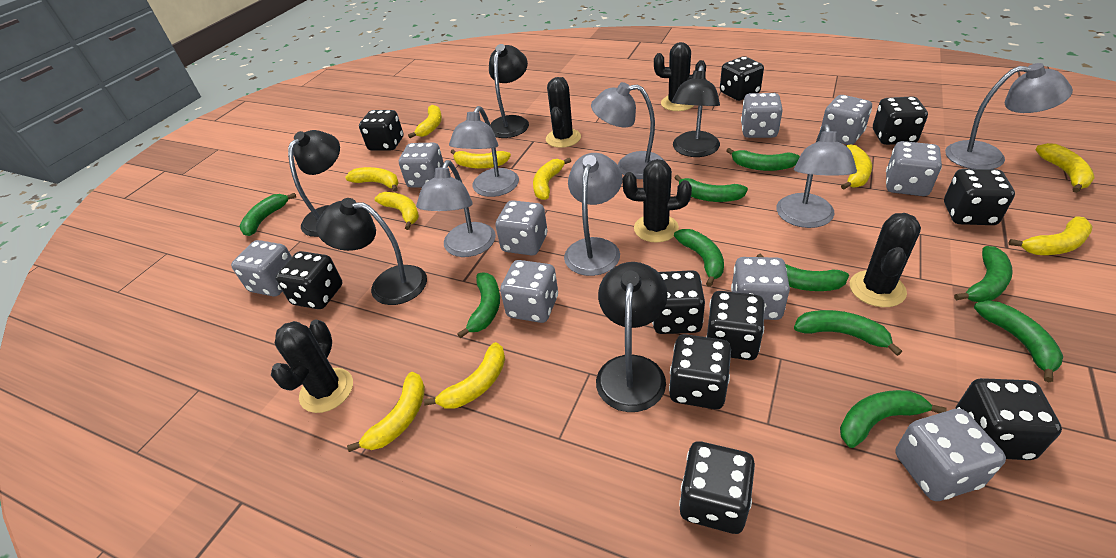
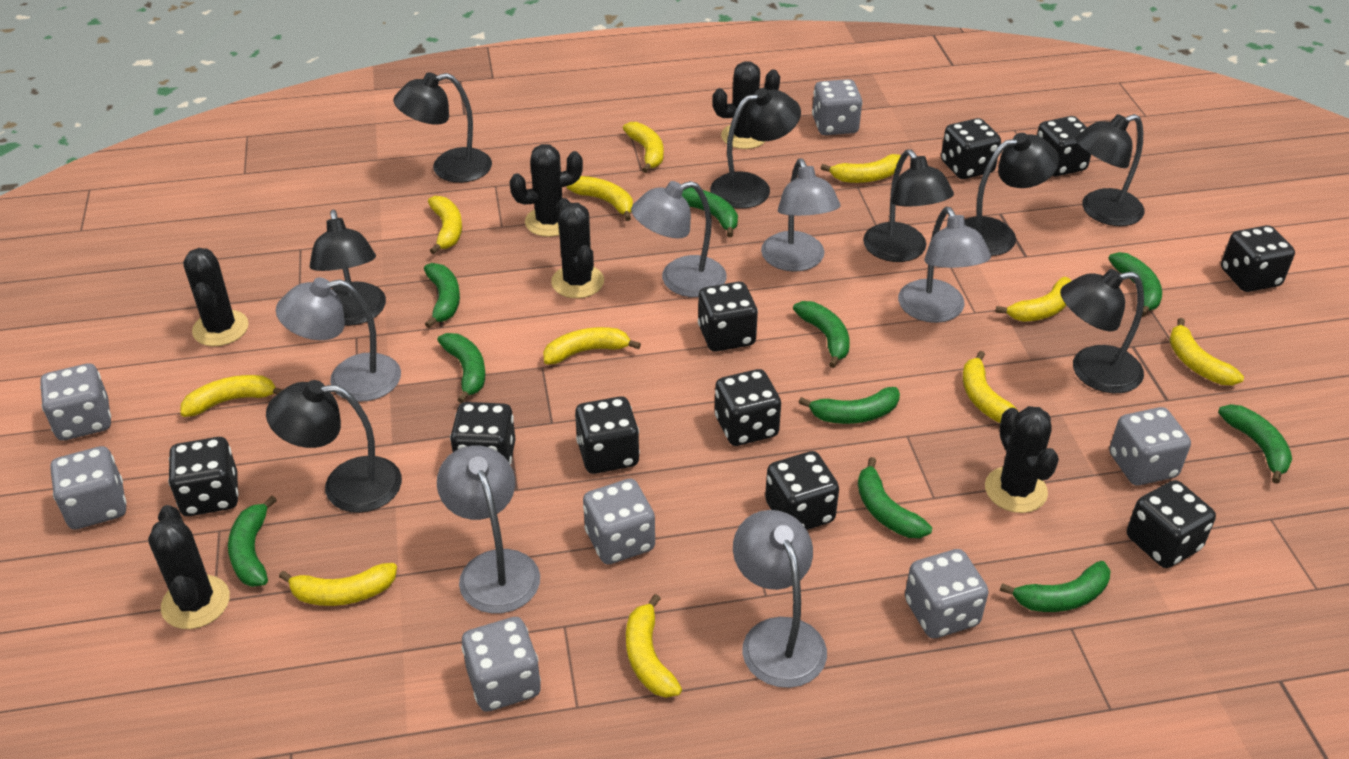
black cactus: 5 -> 6
black lamp: 5 -> 8
grey dice: 9 -> 7
yellow banana: 10 -> 11

